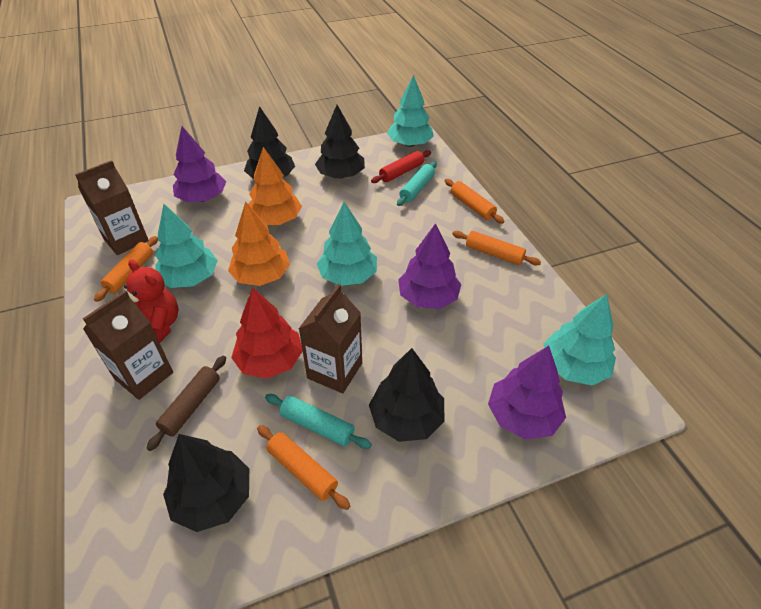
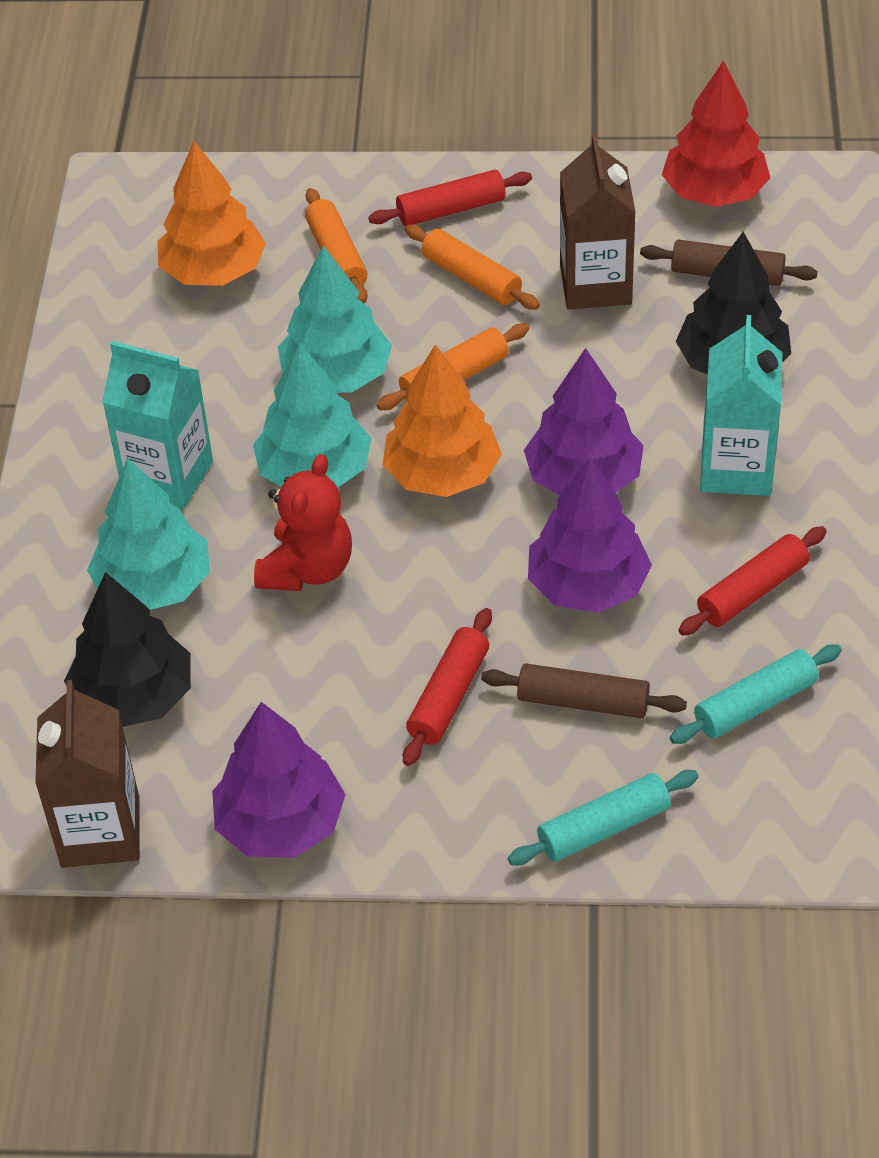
black tree: 4 -> 2
brown carton: 3 -> 2
brown rolling pin: 1 -> 2
orange rolling pin: 4 -> 3
red rolling pin: 1 -> 3
turquoise carton: 0 -> 2
turquoise tree: 4 -> 3

